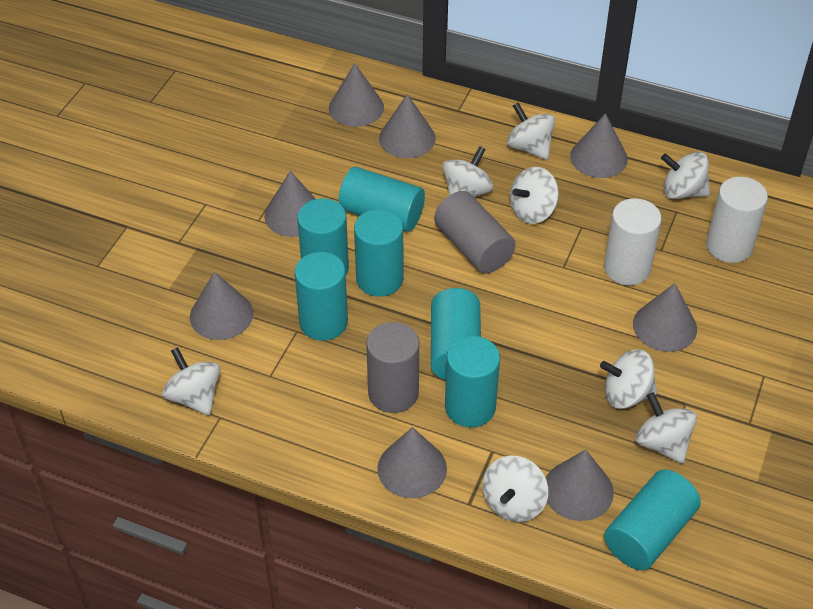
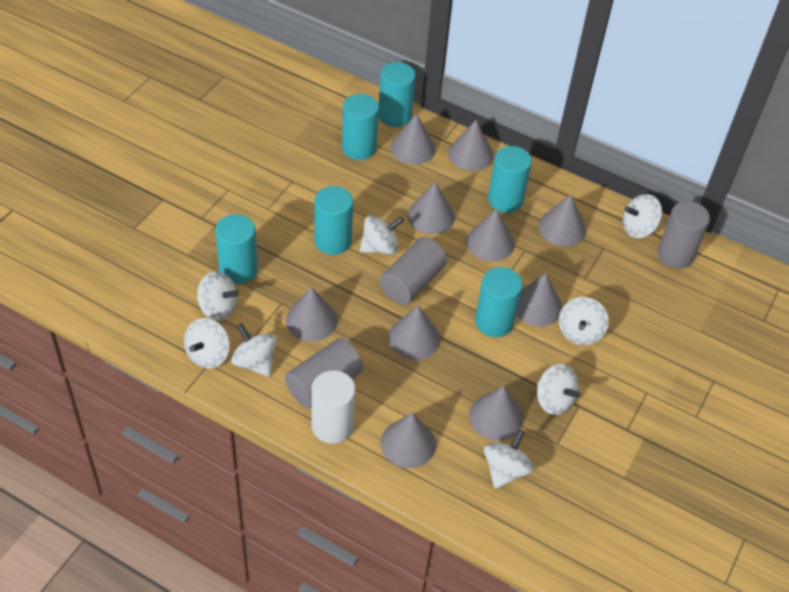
grey cone: 8 -> 10
grey cylinder: 2 -> 3
turquoise cylinder: 7 -> 6
white cylinder: 2 -> 1

